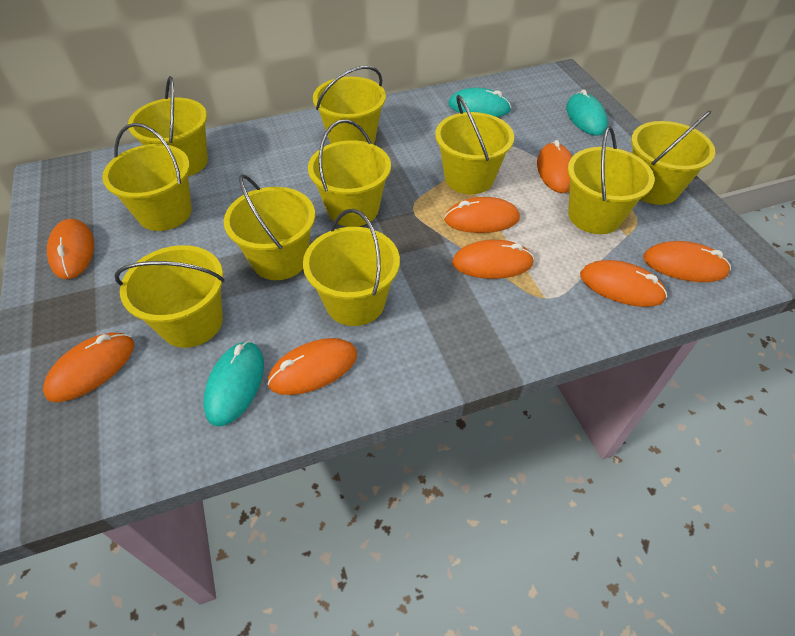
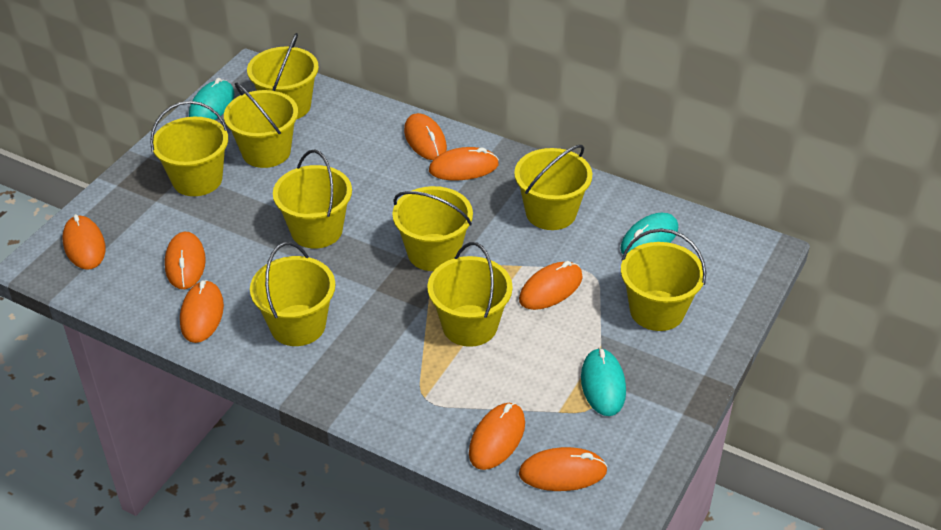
yellow bucket: 10 -> 9

